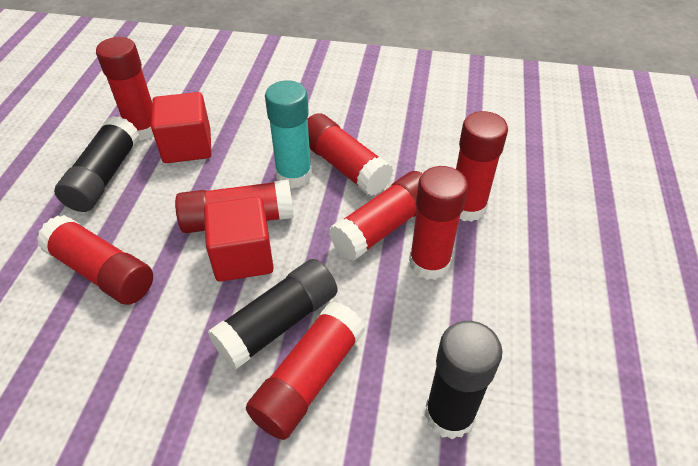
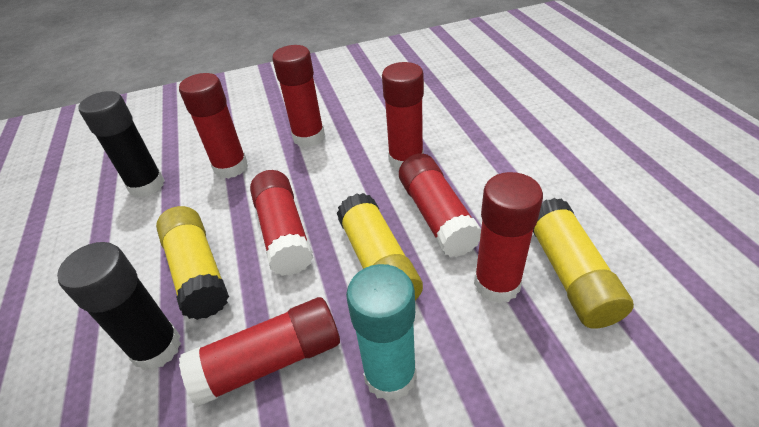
black glue stick: 3 -> 2
red cube: 2 -> 0
red glue stick: 8 -> 7
yellow glue stick: 0 -> 3

